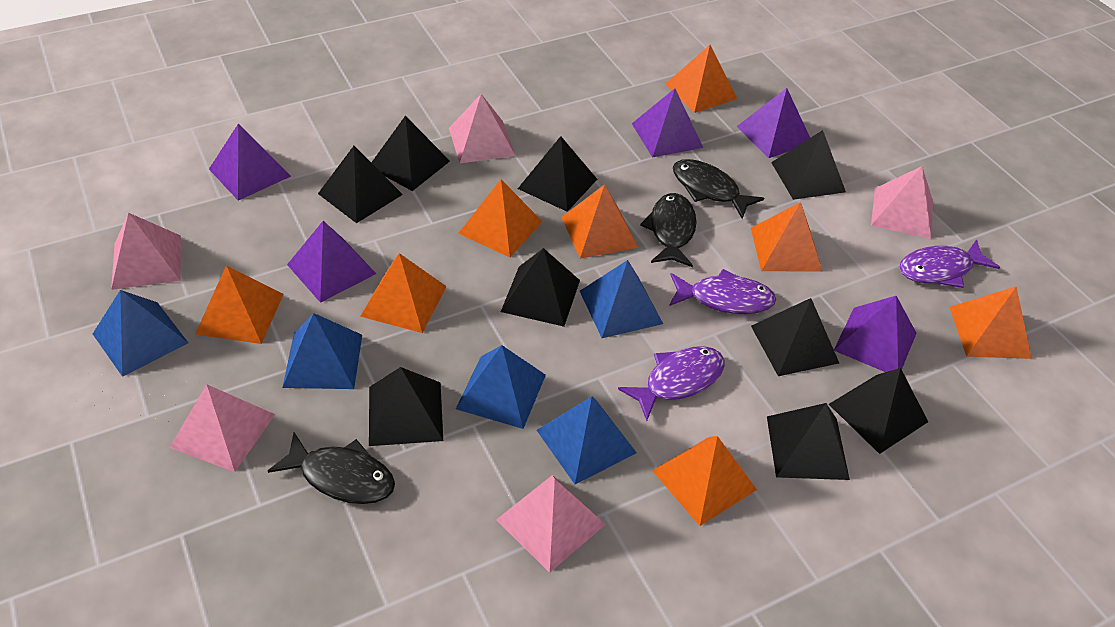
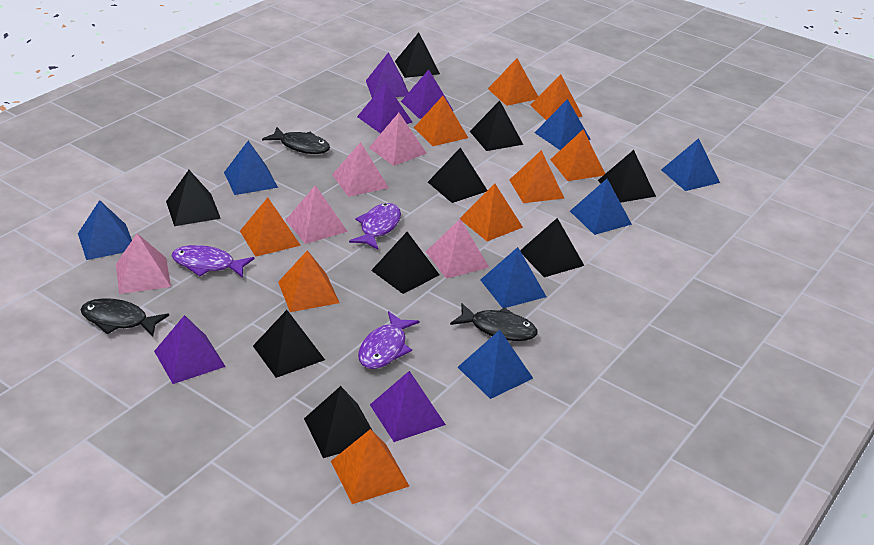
blue pyramid: 5 -> 7
orange pyramid: 8 -> 9

